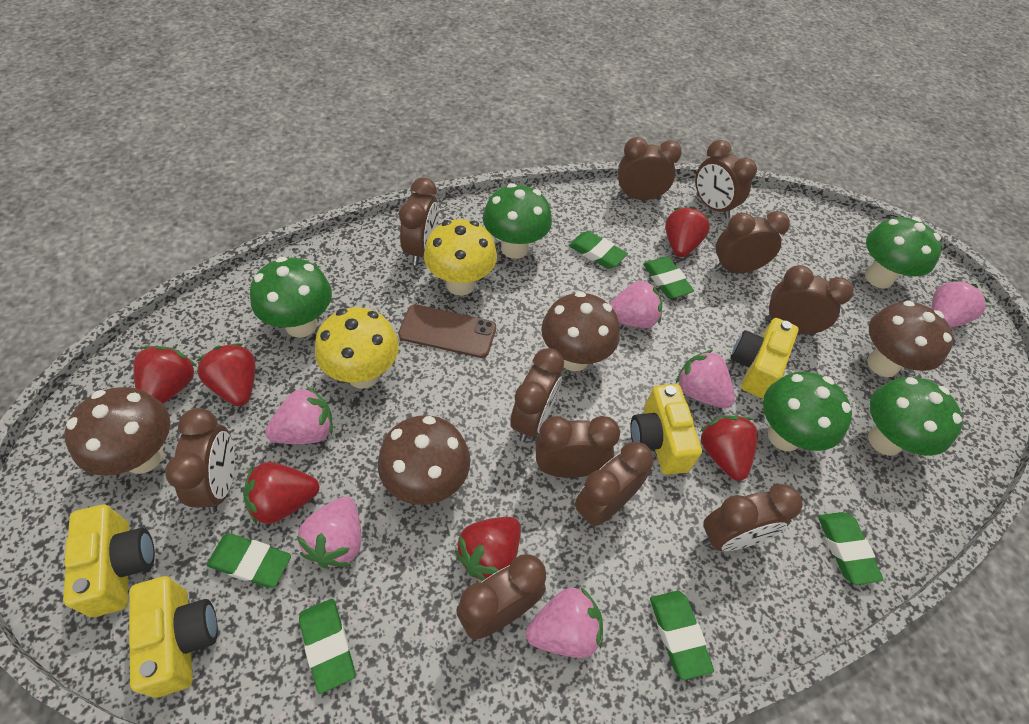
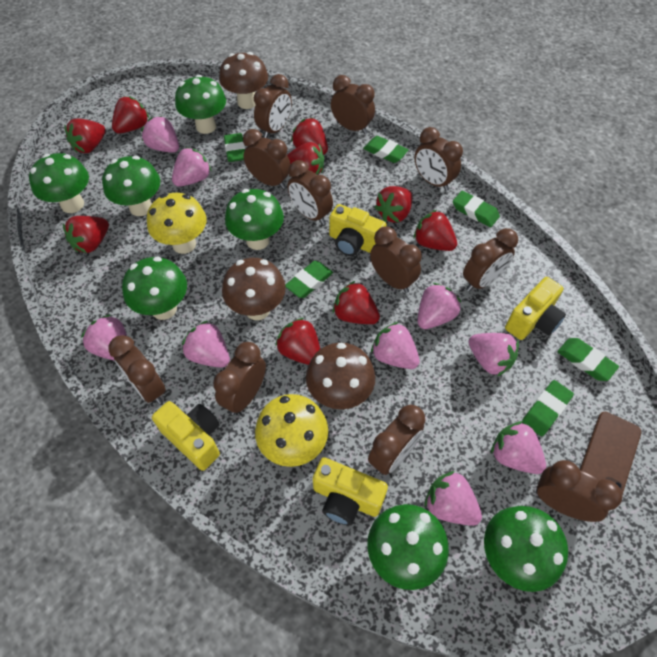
brown mushroom: 4 -> 3
green mushroom: 5 -> 7
pink strawberry: 6 -> 9
red strawberry: 6 -> 9

